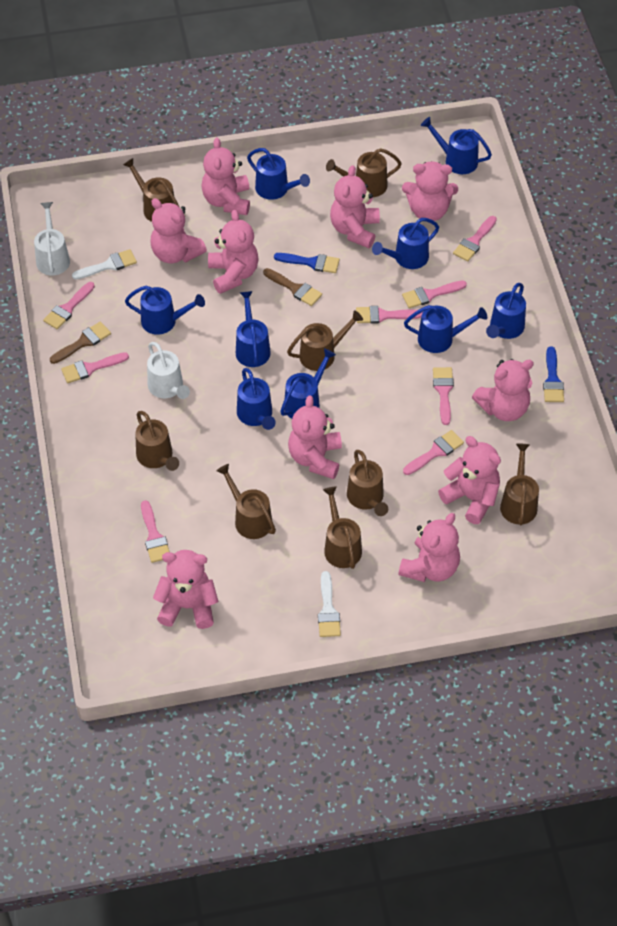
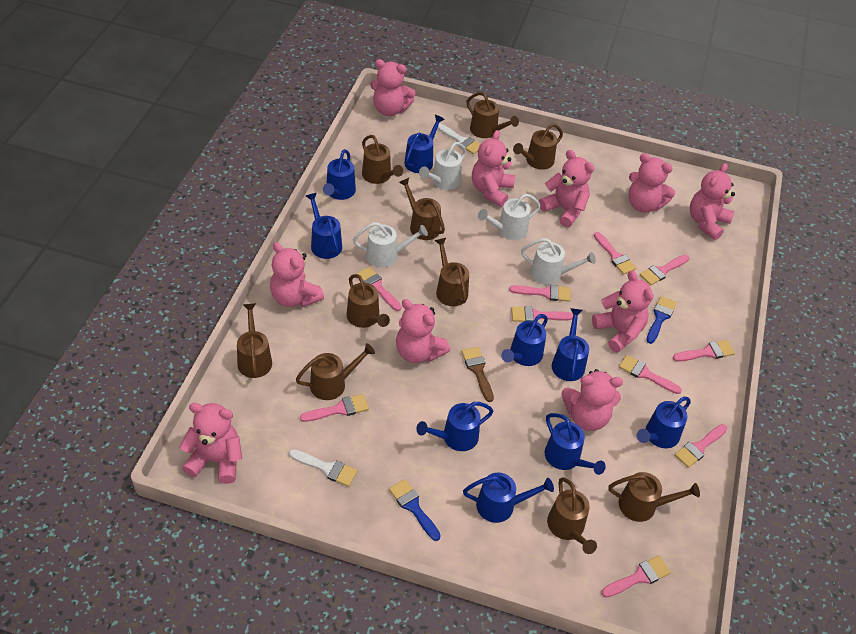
brown brush: 2 -> 1
brown watering can: 8 -> 10
pink brush: 8 -> 10
white watering can: 2 -> 4

